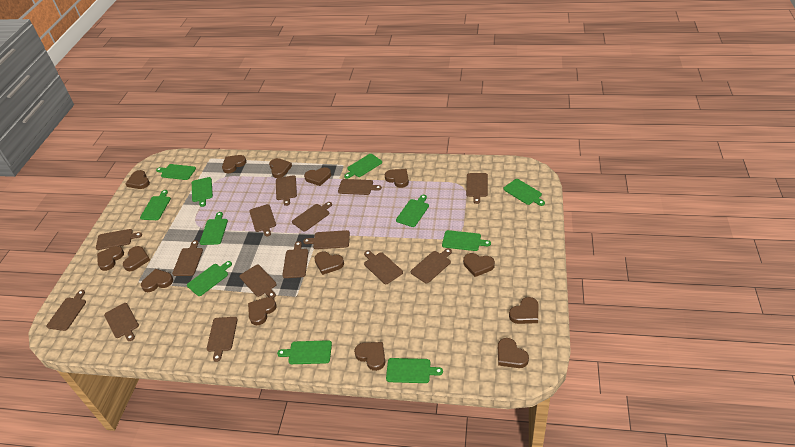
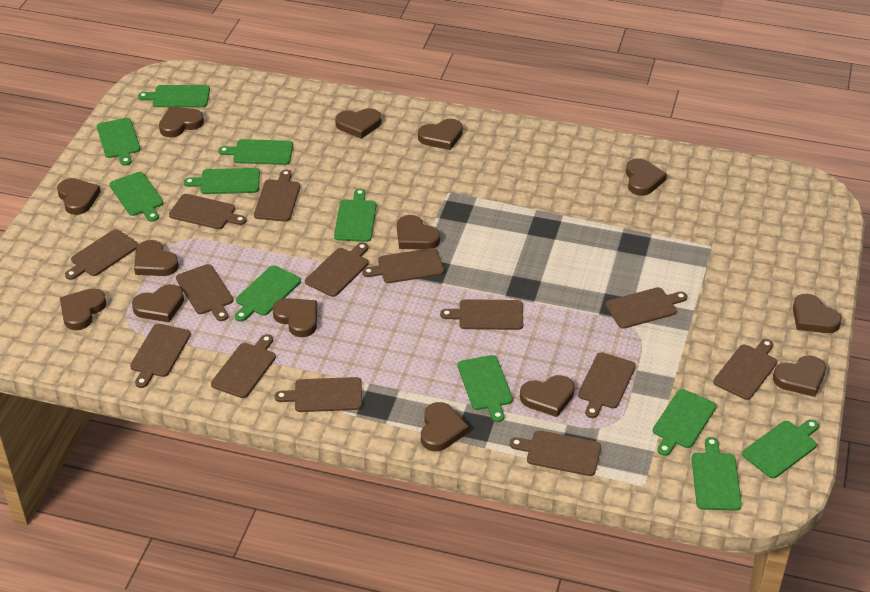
brown cutting board: 15 -> 14

